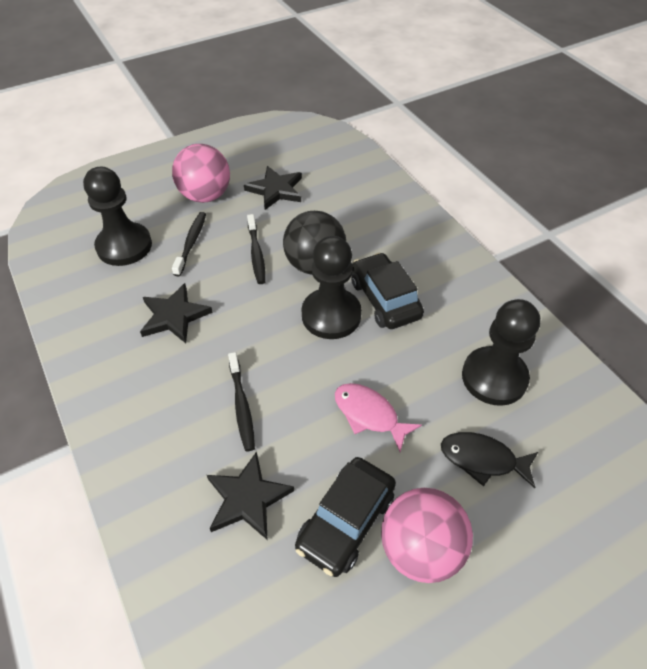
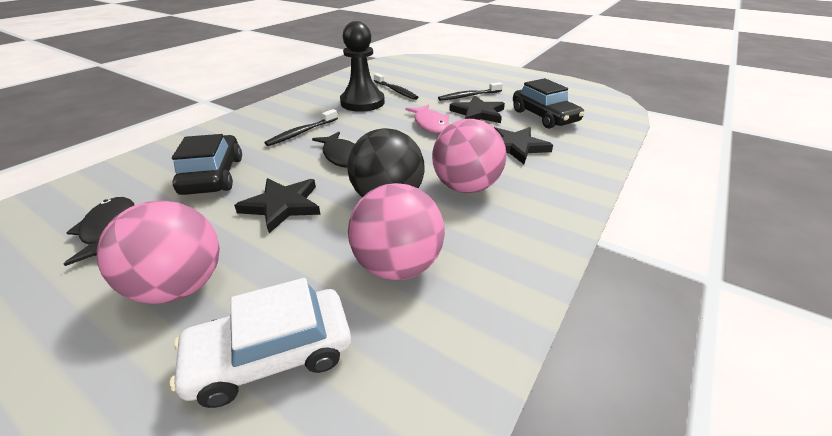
black fish: 1 -> 2
black pawn: 3 -> 1
pink ball: 2 -> 3
white car: 0 -> 1

